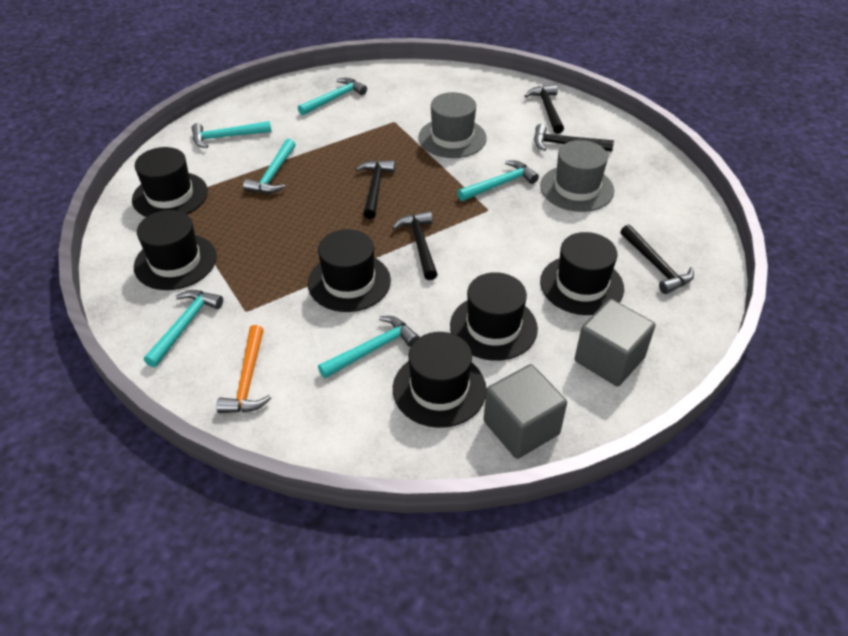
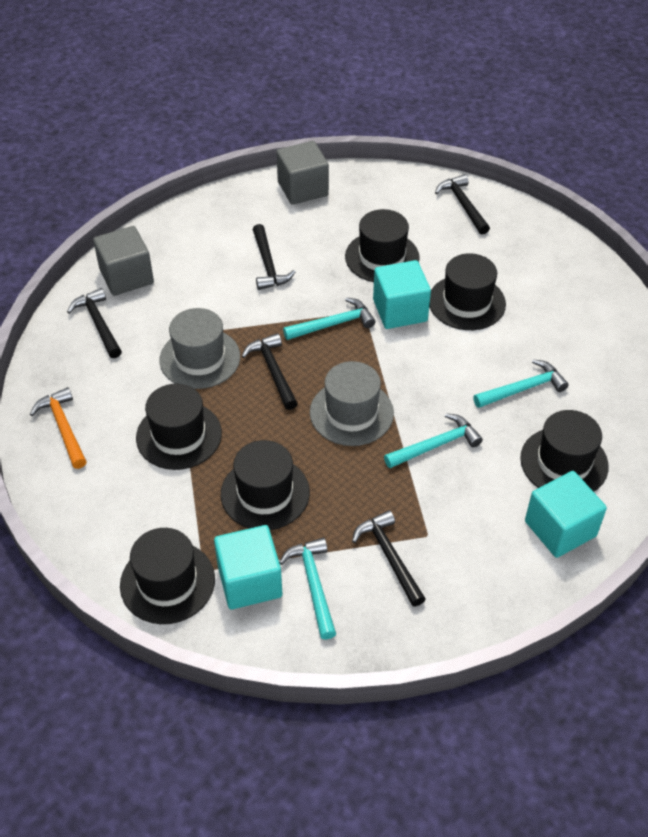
turquoise cube: 0 -> 3
turquoise hammer: 6 -> 4

